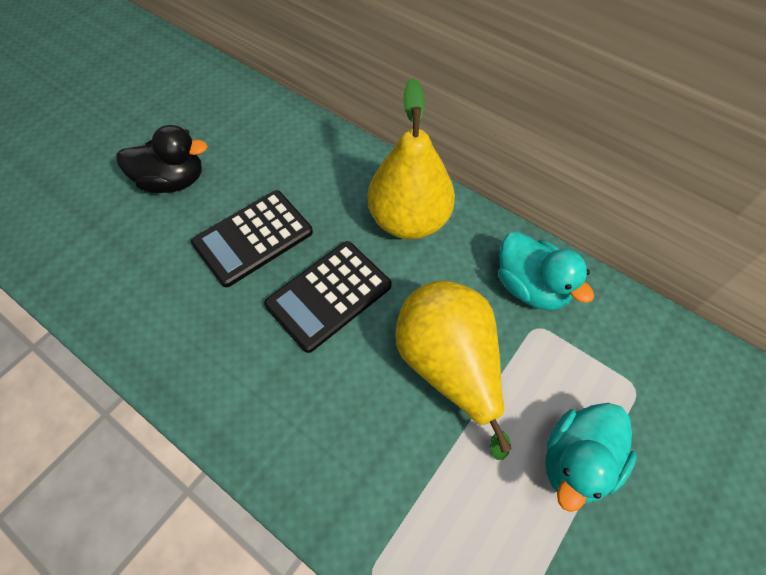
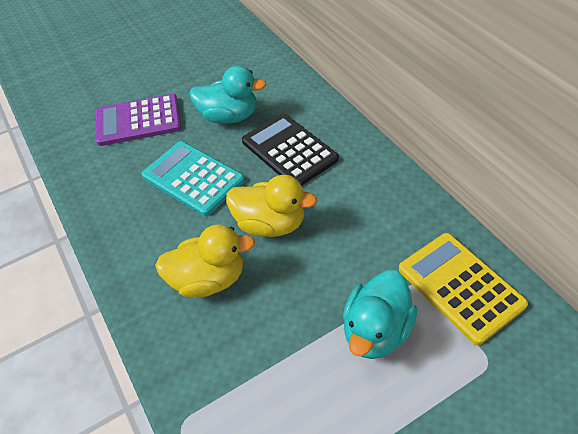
black calculator: 2 -> 1
black duck: 1 -> 0
purple calculator: 0 -> 1
turquoise calculator: 0 -> 1
yellow calculator: 0 -> 1
yellow duck: 0 -> 2
yellow pear: 2 -> 0

